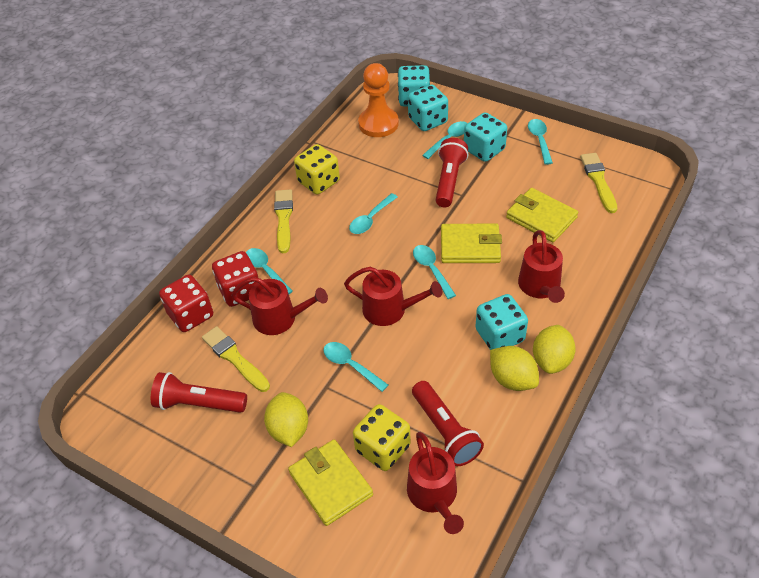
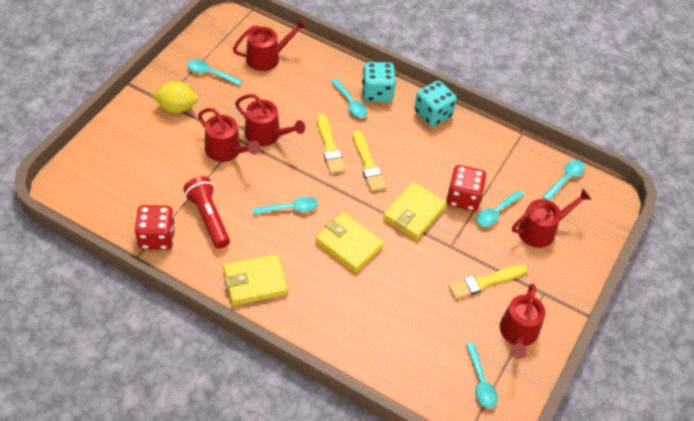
orange pawn: 1 -> 0
red flashlight: 3 -> 1
red watering can: 4 -> 5
turquoise dice: 4 -> 2
yellow dice: 2 -> 0
yellow lemon: 3 -> 1

